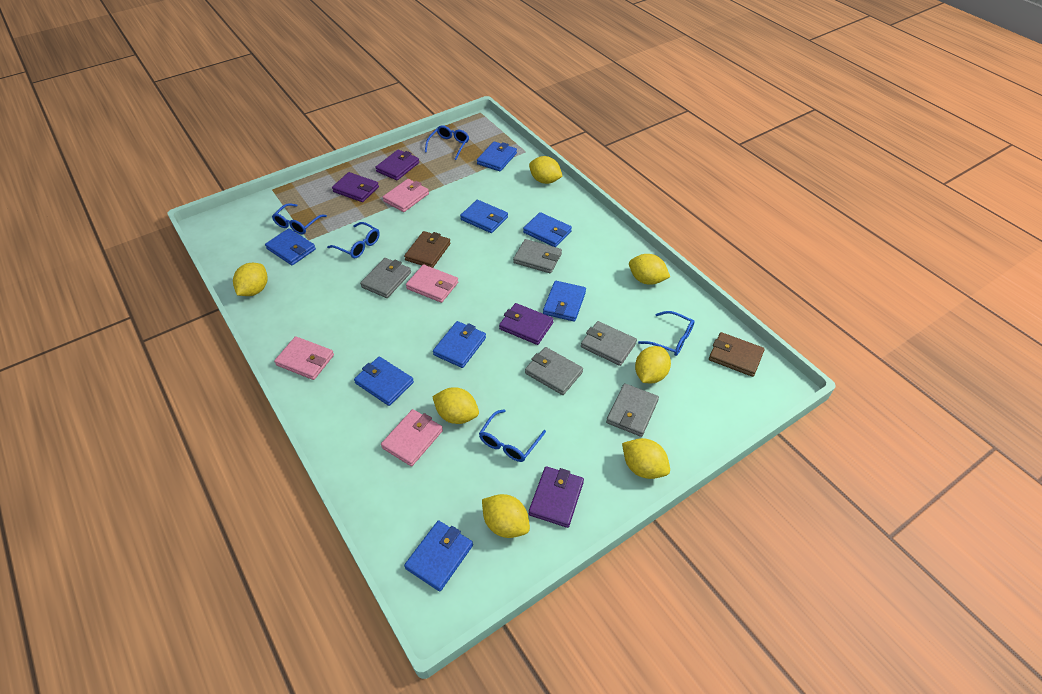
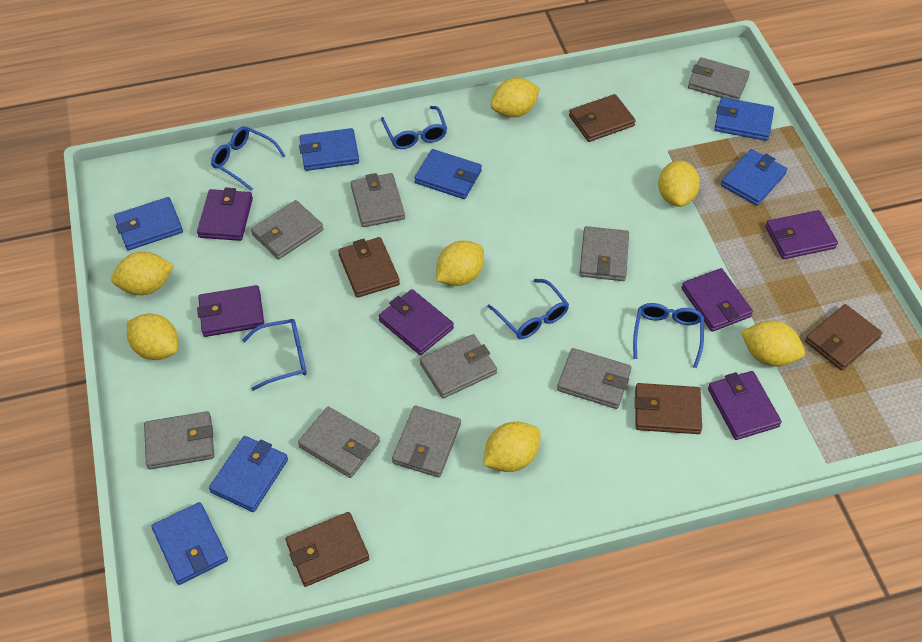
blue wallet: 8 -> 7
brown wallet: 2 -> 5
grey wallet: 5 -> 9
pink wallet: 4 -> 0
purple wallet: 4 -> 6

